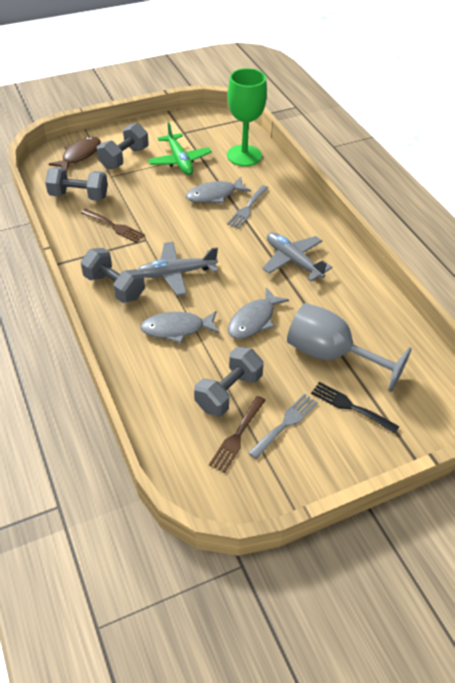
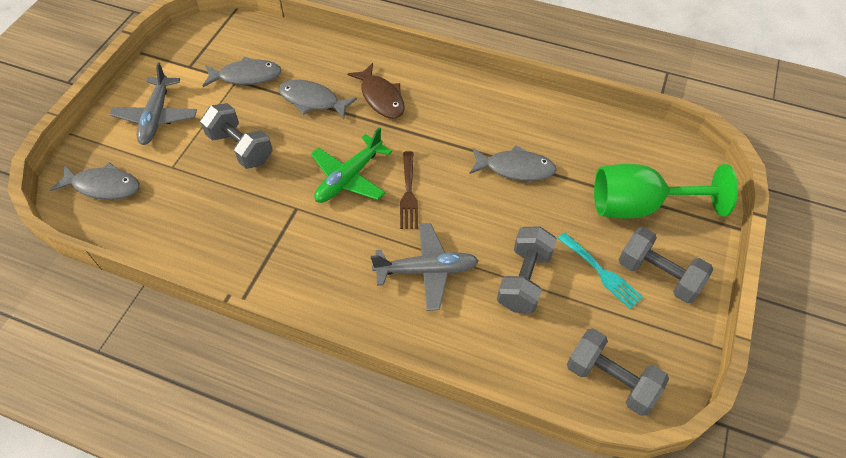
black fork: 1 -> 0
brown fork: 2 -> 1
grey fish: 3 -> 4
grey fork: 2 -> 0
grey goblet: 1 -> 0
turquoise fork: 0 -> 1

